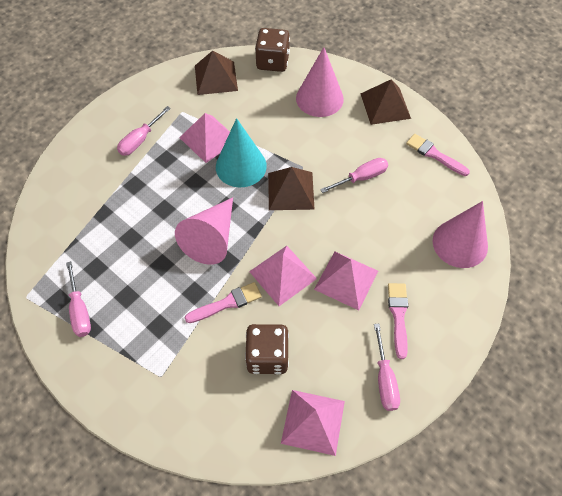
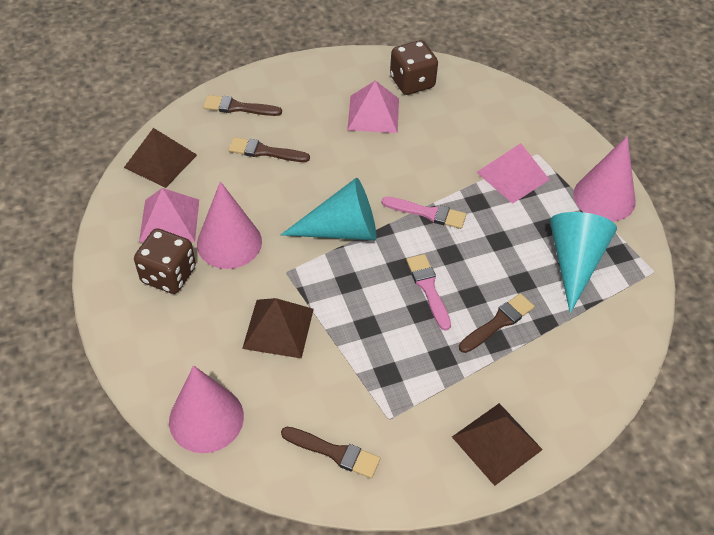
brown brush: 0 -> 4
pink brush: 3 -> 2
pink pyramid: 4 -> 3
pink screwdriver: 4 -> 0
turquoise cone: 1 -> 2

